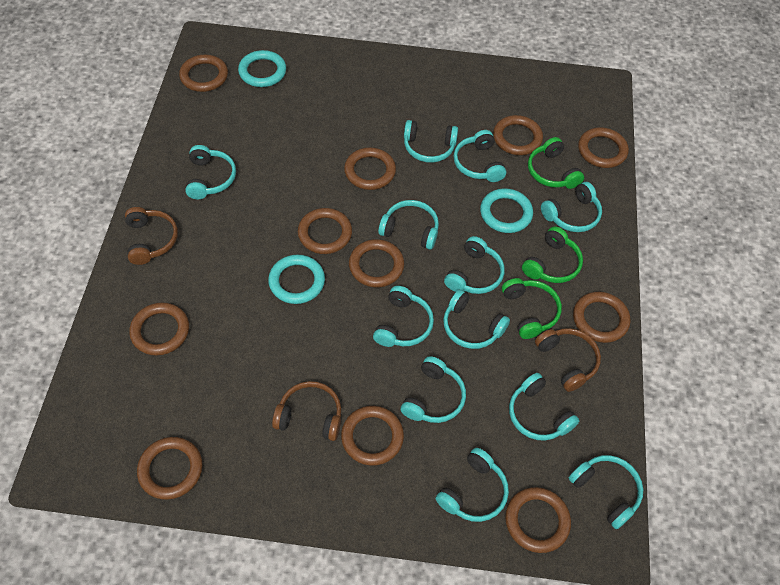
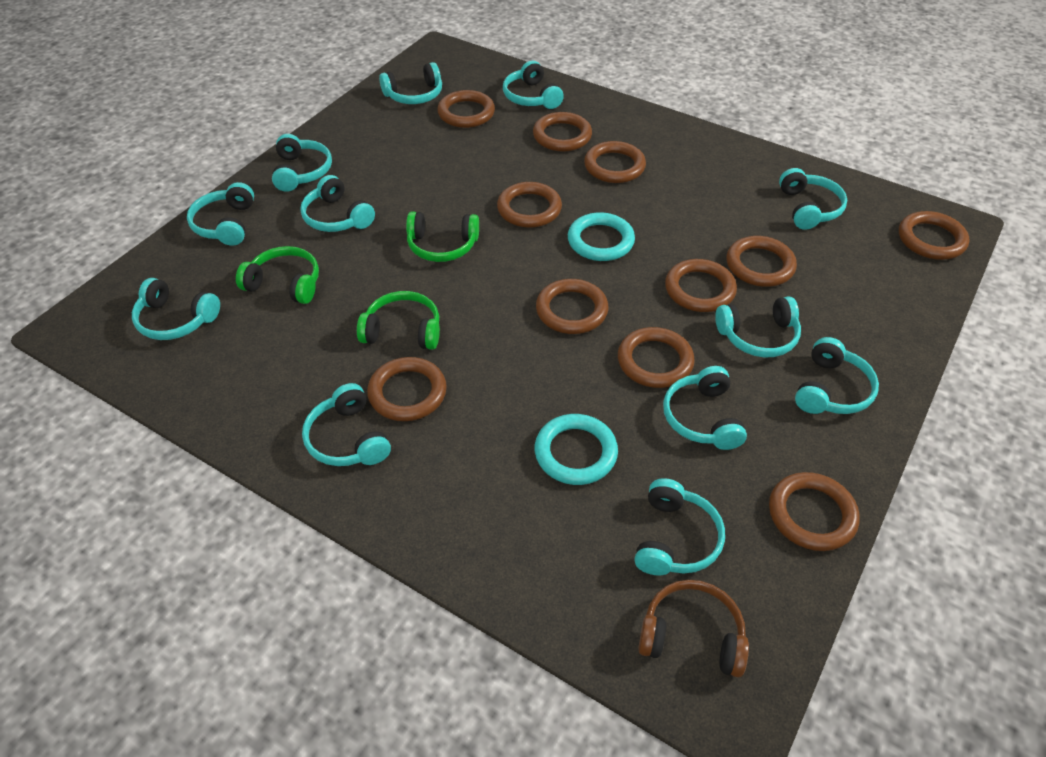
brown headphones: 3 -> 1
turquoise ring: 3 -> 2

